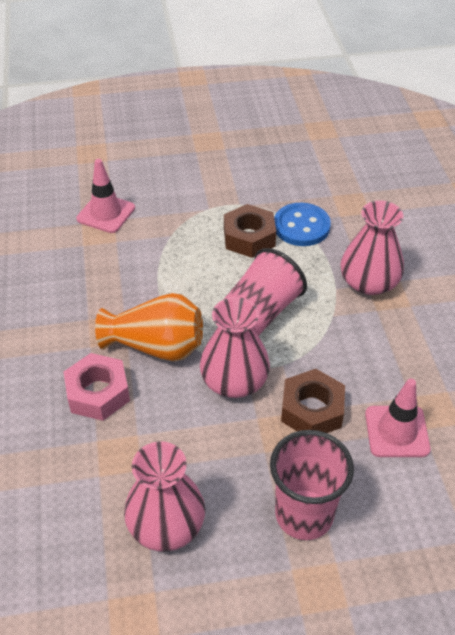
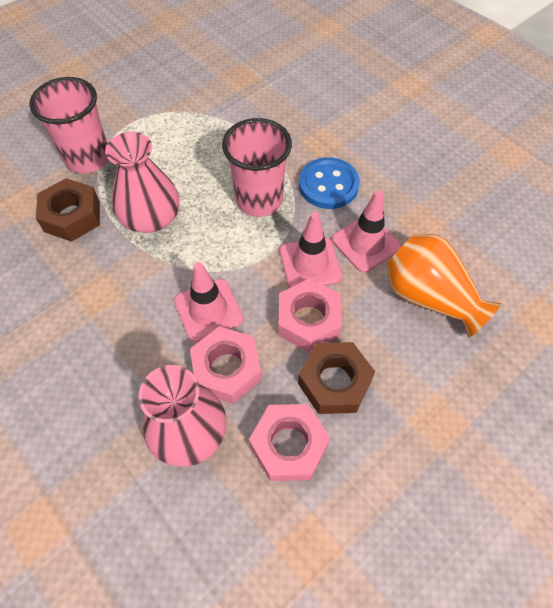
pink nut: 1 -> 3
pink traffic cone: 2 -> 3
pink vase: 3 -> 2

